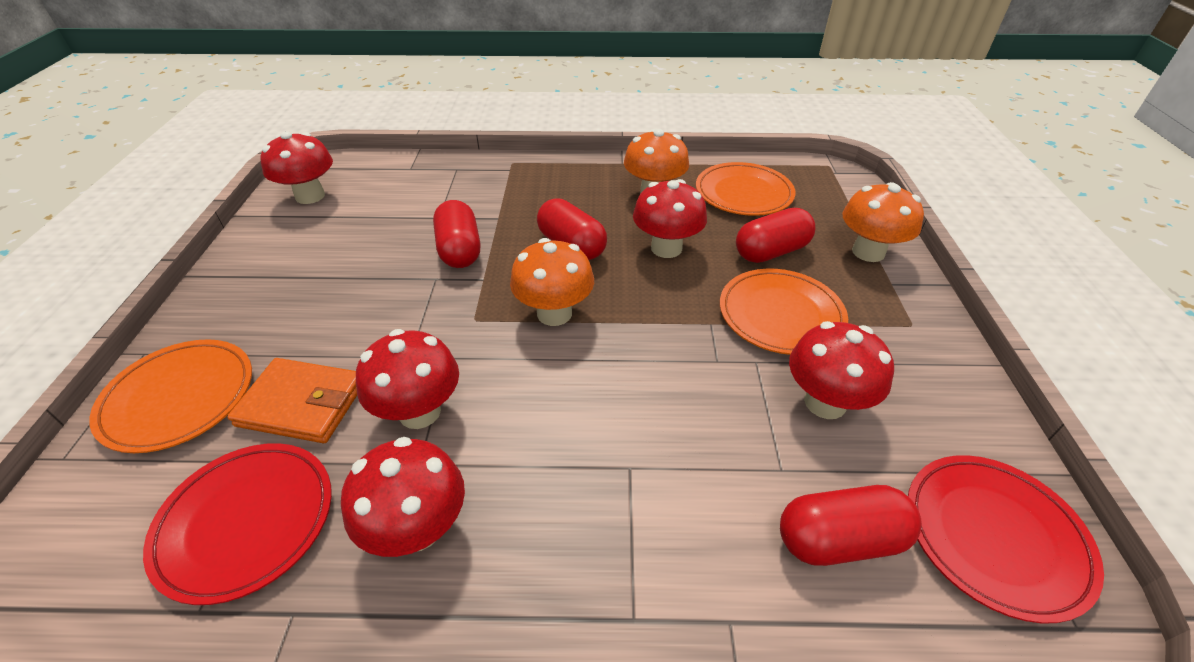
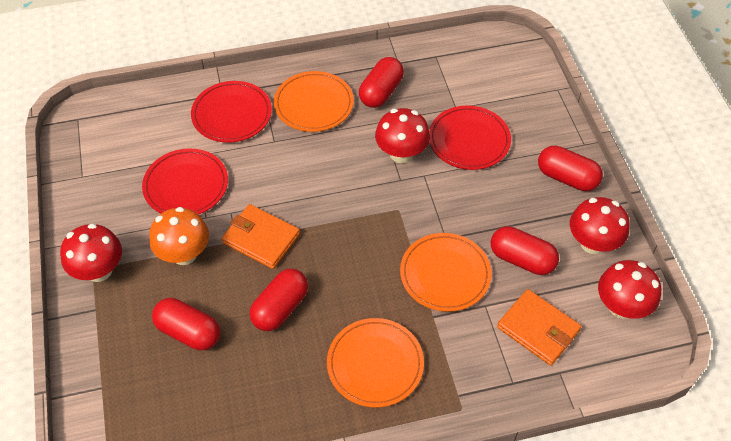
orange mushroom: 3 -> 1
orange wallet: 1 -> 2
red capsule: 4 -> 5
red mushroom: 5 -> 4
red plate: 2 -> 3

